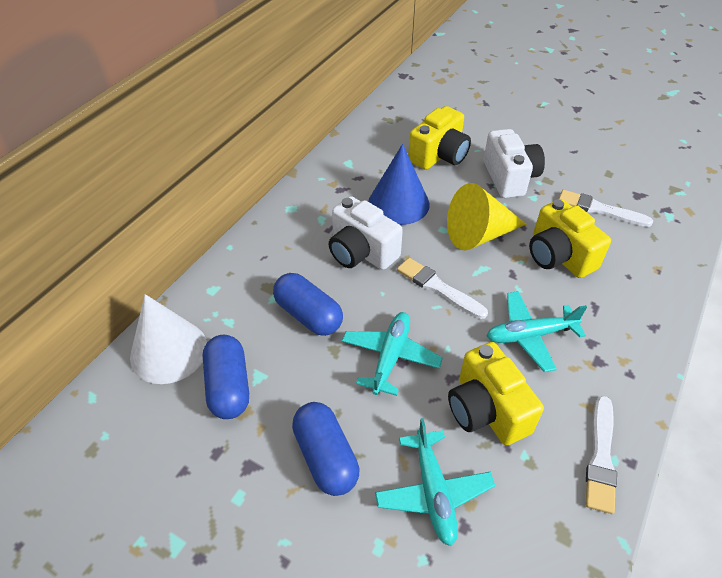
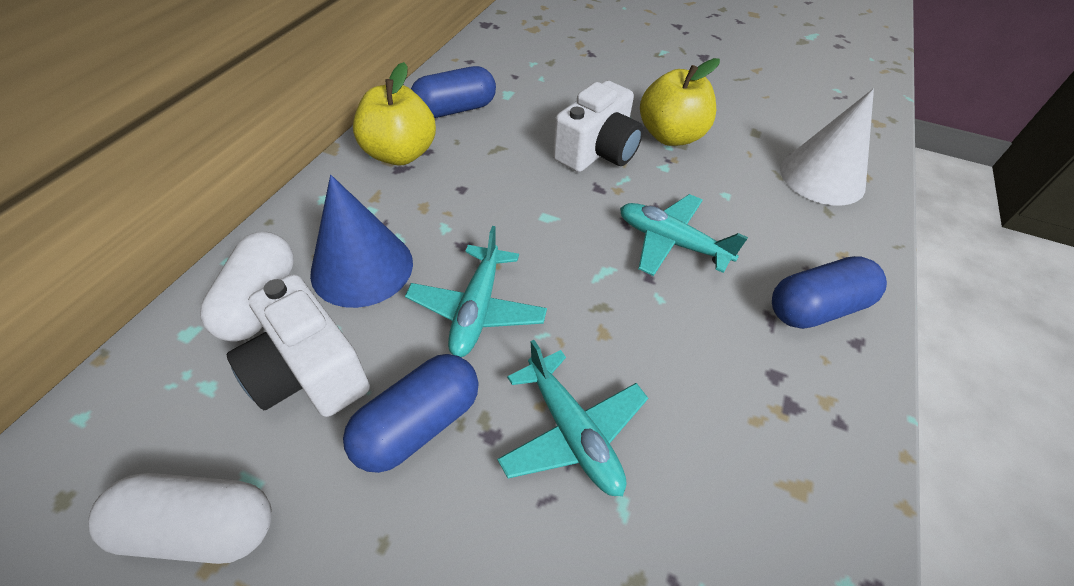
white brush: 3 -> 0
white capsule: 0 -> 2
yellow apple: 0 -> 2
yellow camera: 3 -> 0
yellow cone: 1 -> 0

